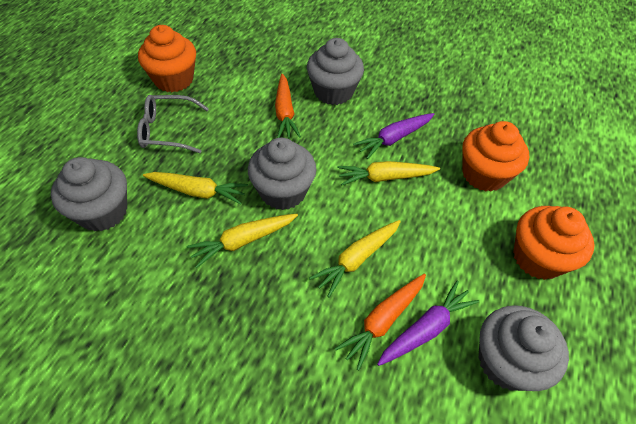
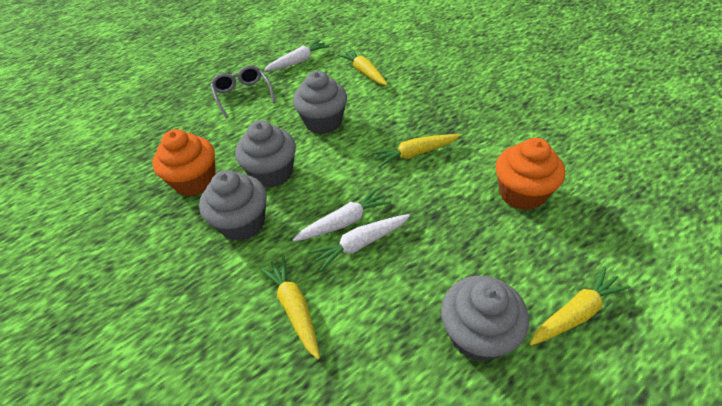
orange carrot: 2 -> 0
orange cupcake: 3 -> 2
purple carrot: 2 -> 0
white carrot: 0 -> 3

